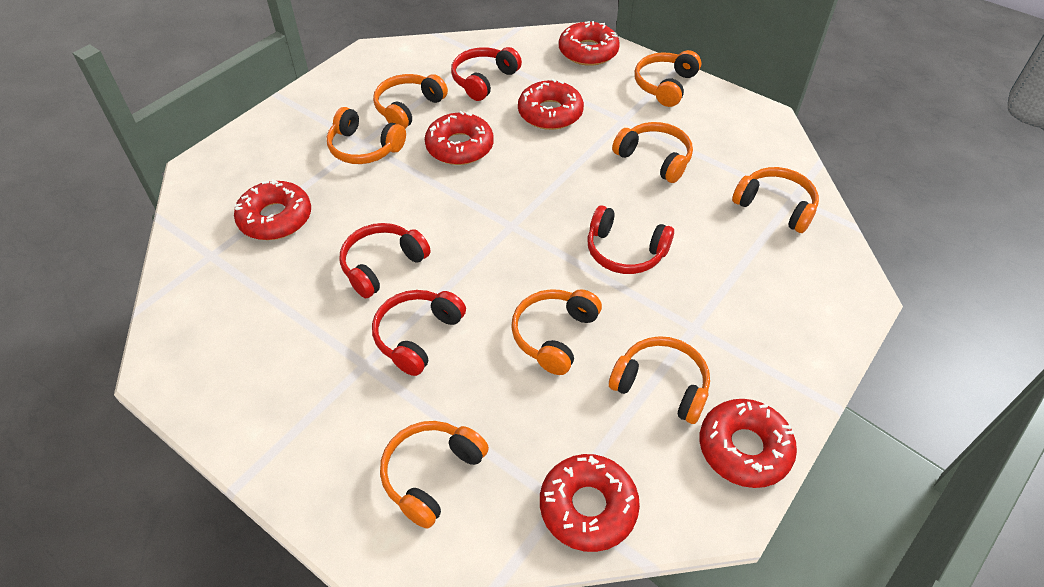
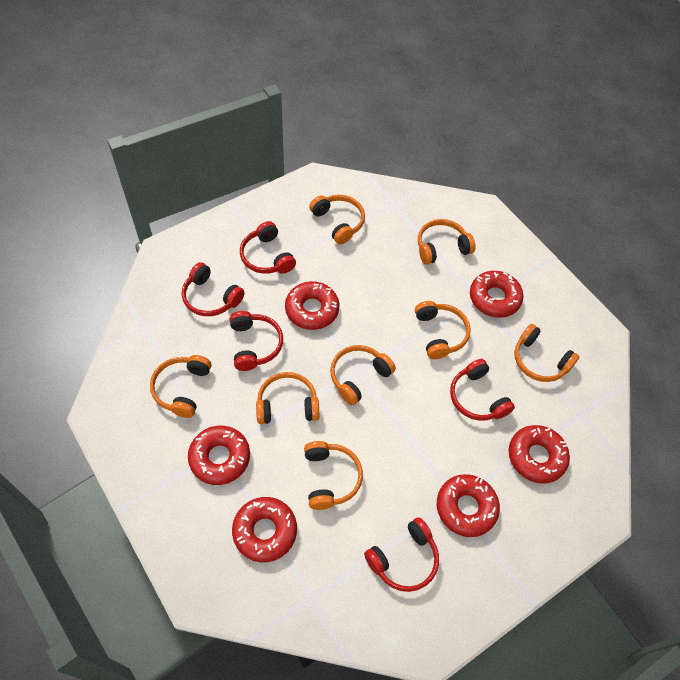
red headphones: 4 -> 5

